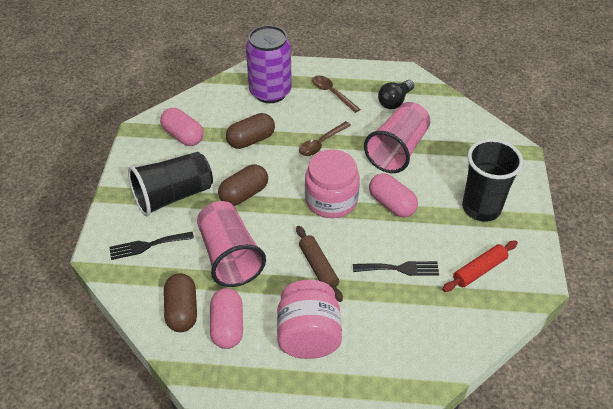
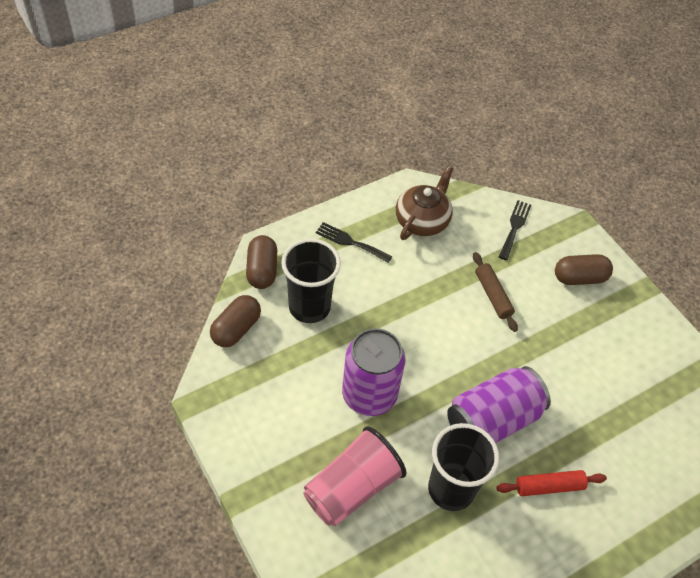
black light bulb: 1 -> 0
brown spoon: 2 -> 0
brown teapot: 0 -> 1
pink capsule: 3 -> 0
pink cup: 2 -> 1
pink jar: 2 -> 0
purple can: 1 -> 2

